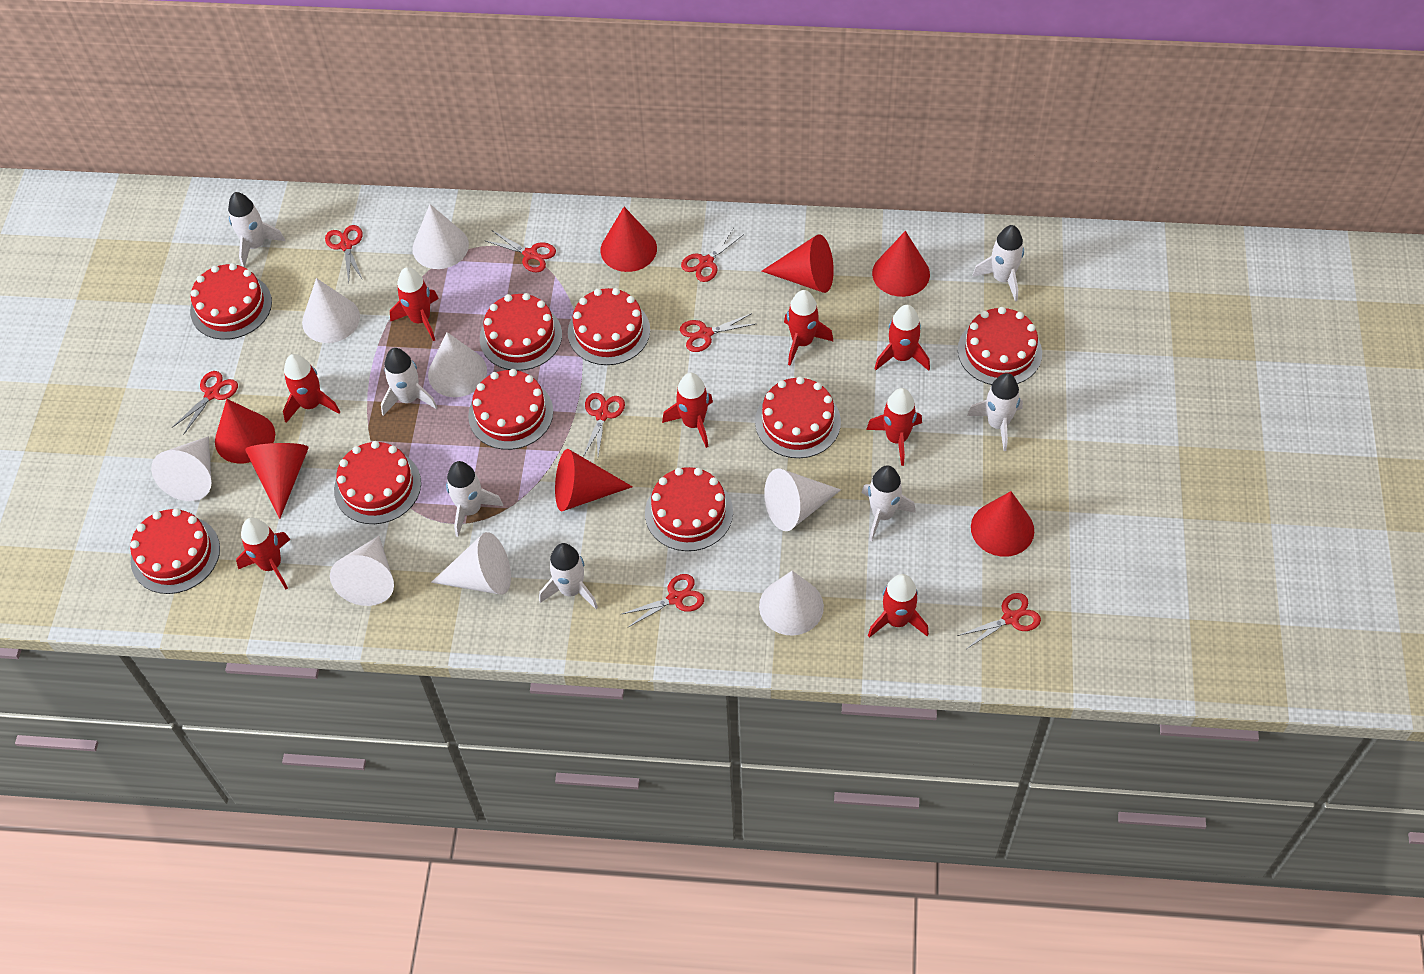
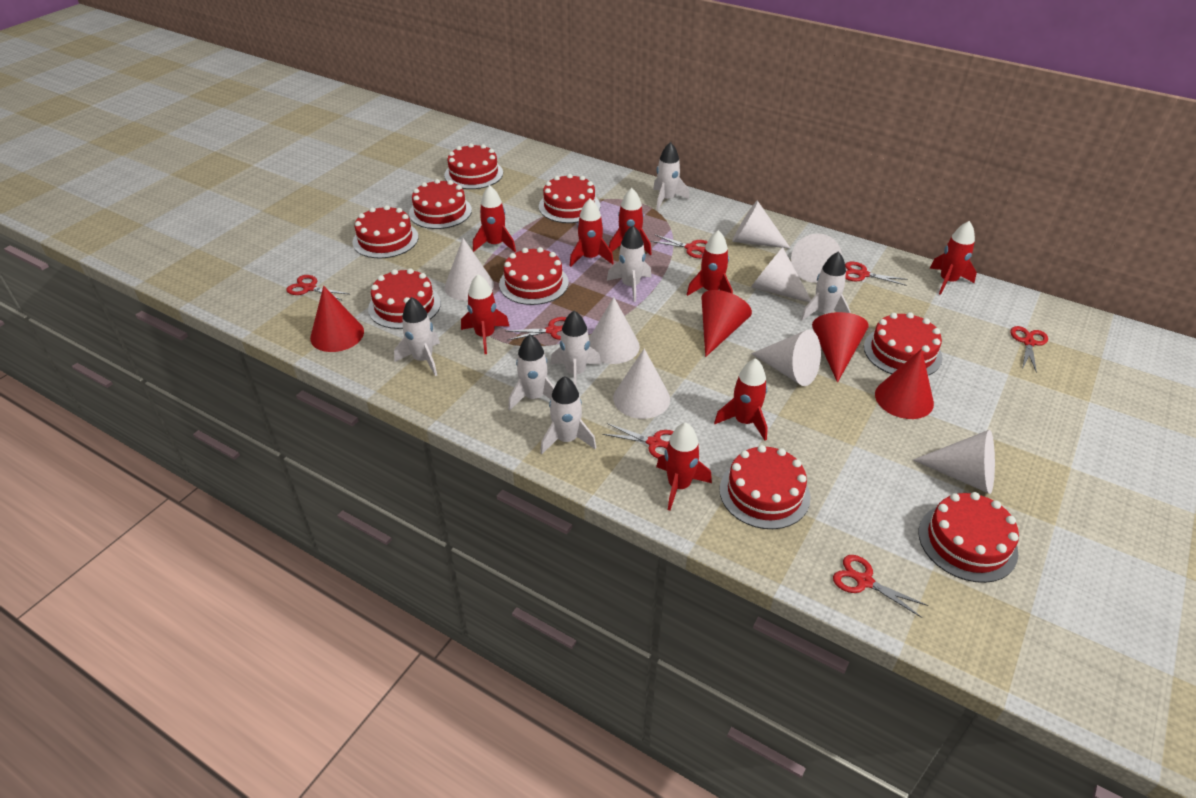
red cone: 7 -> 4
red scissors: 8 -> 7

